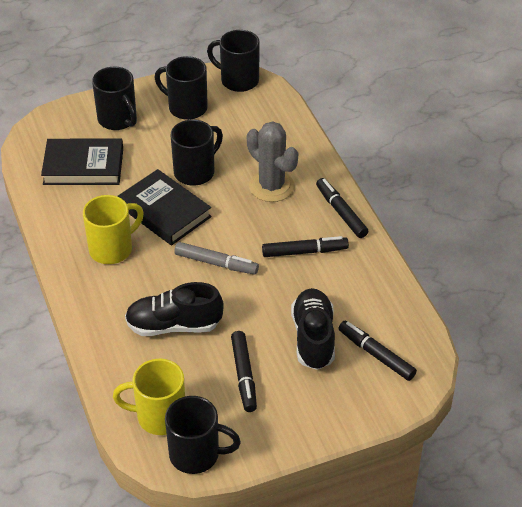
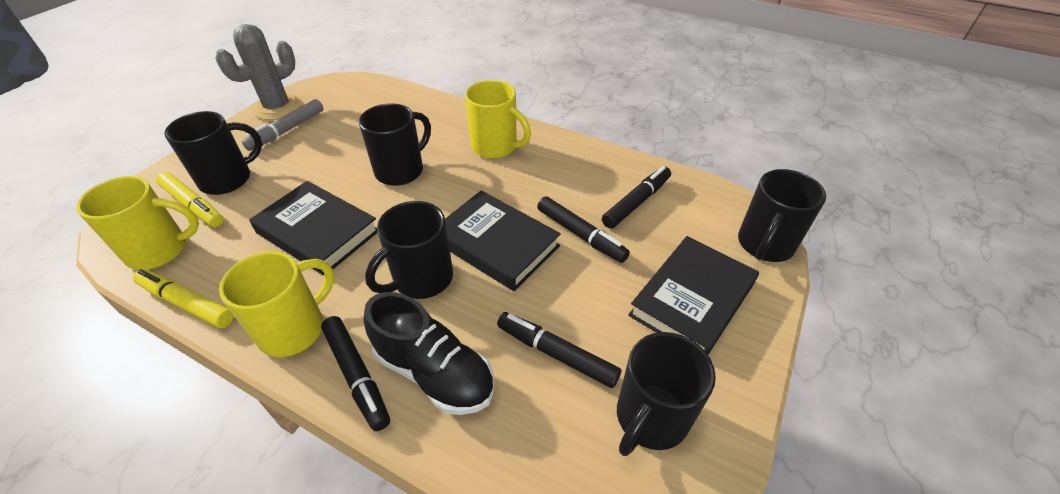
black book: 2 -> 3
black shoe: 2 -> 1
yellow marker: 0 -> 2
yellow mug: 2 -> 3

